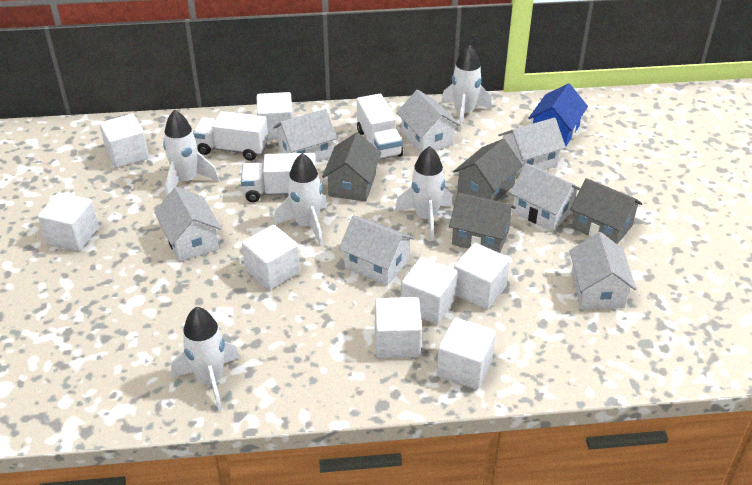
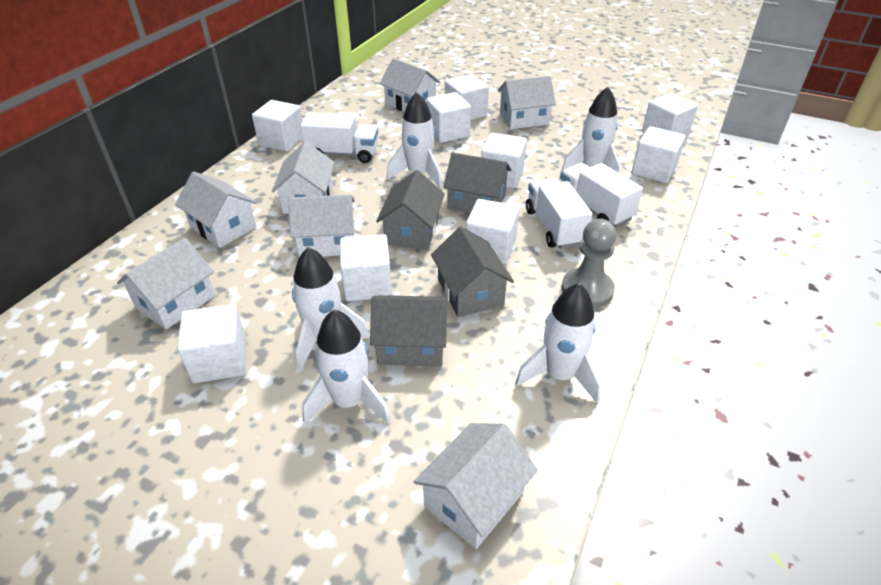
blue house: 1 -> 0
grey pawn: 0 -> 1
white cube: 8 -> 9

